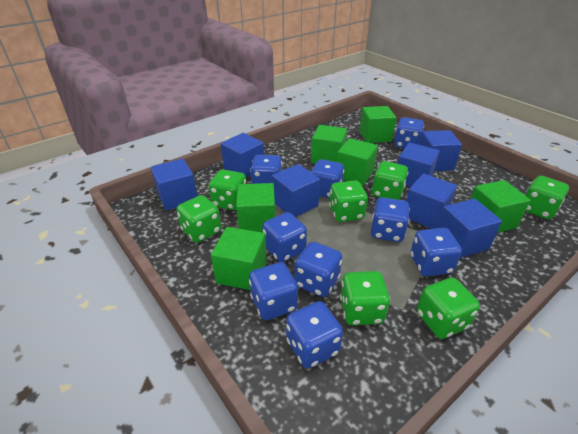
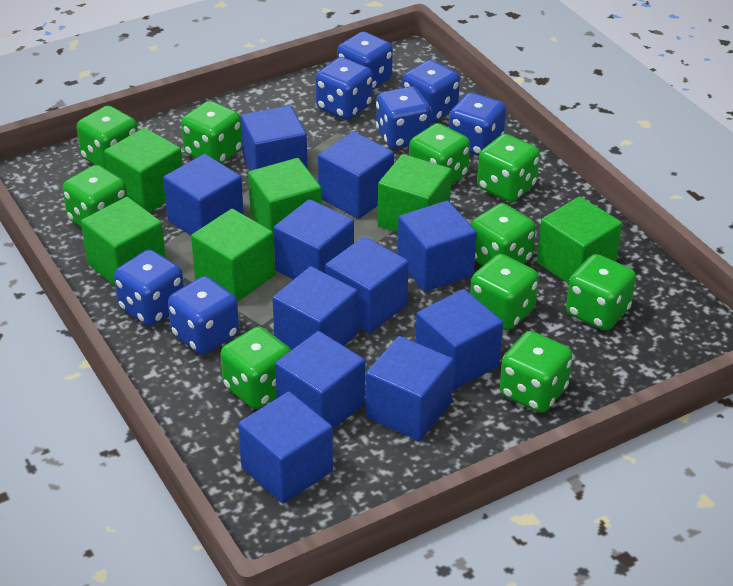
blue cube: 7 -> 11
blue dice: 9 -> 7
green dice: 7 -> 10

